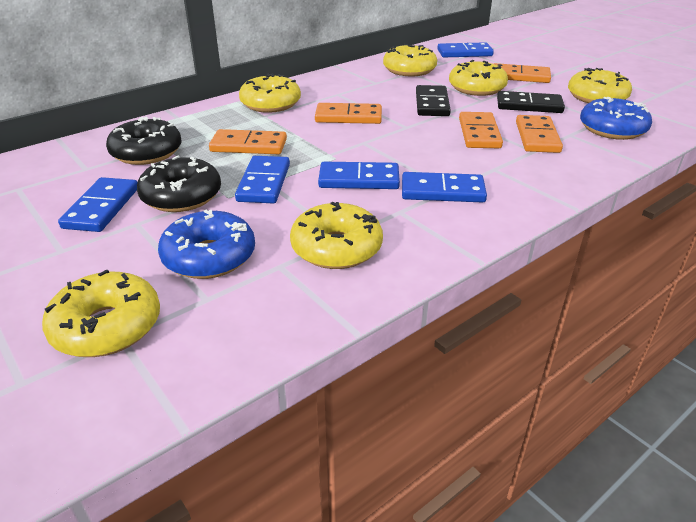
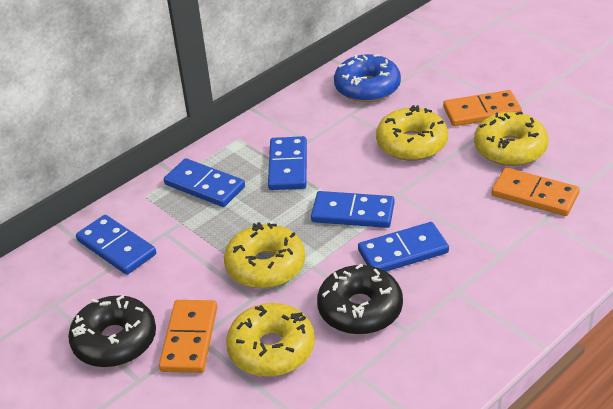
black domino: 2 -> 0
blue donut: 2 -> 1
orange domino: 5 -> 3
yellow donut: 6 -> 4

